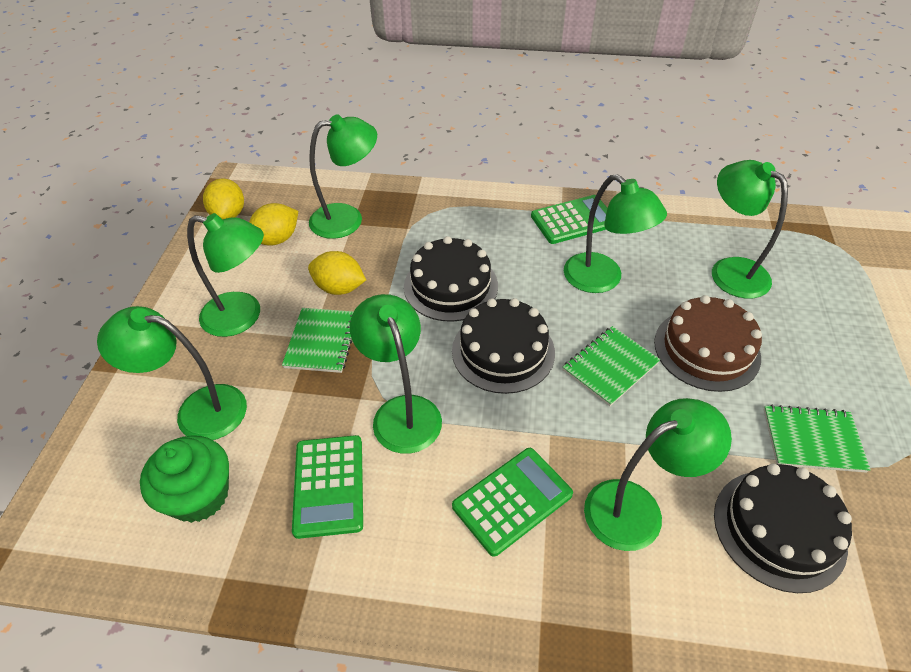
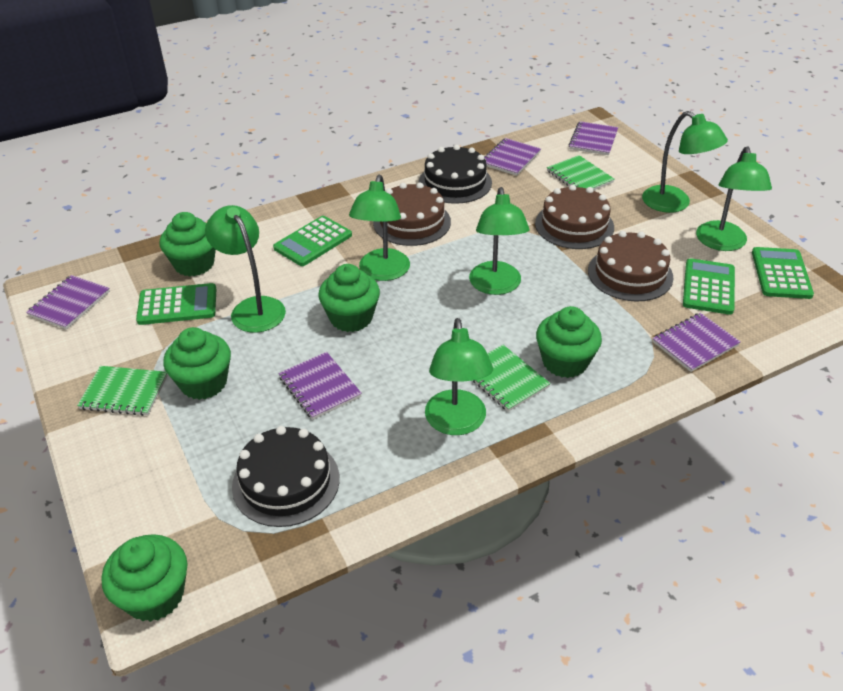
black cake: 3 -> 2
brown cake: 1 -> 3
green calculator: 3 -> 4
green cupcake: 1 -> 5
green lamp: 7 -> 6
purple notebook: 0 -> 5
yellow lemon: 3 -> 0

